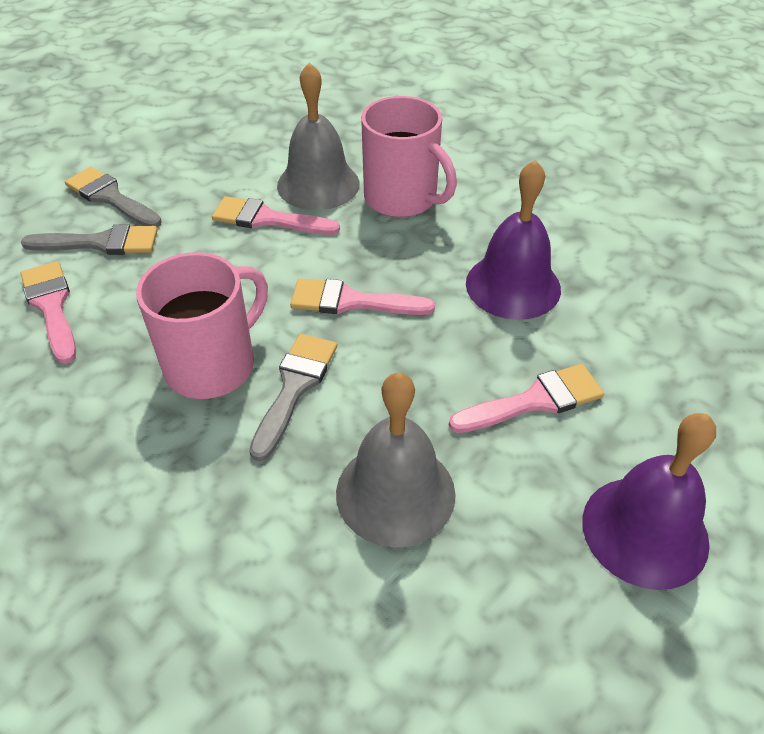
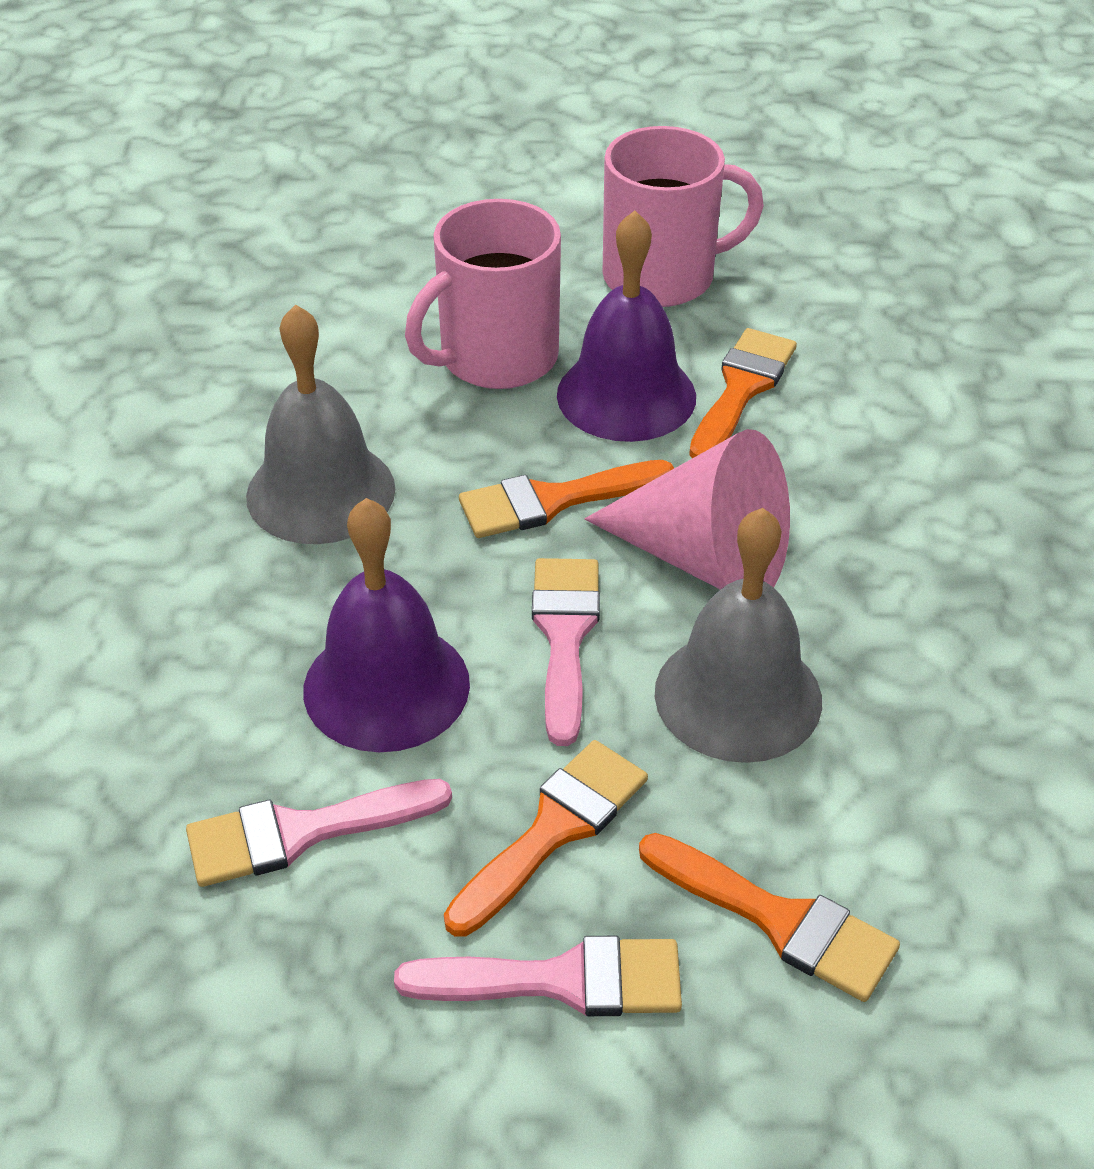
grey brush: 3 -> 0
orange brush: 0 -> 4
pink brush: 4 -> 3
pink cone: 0 -> 1

